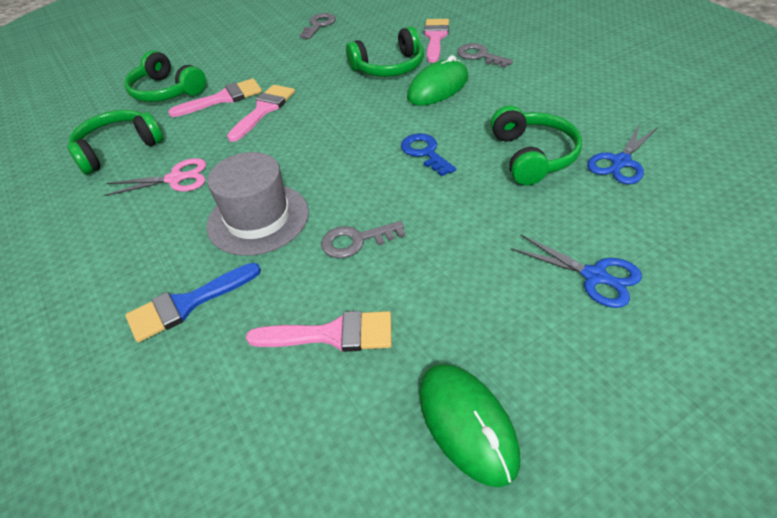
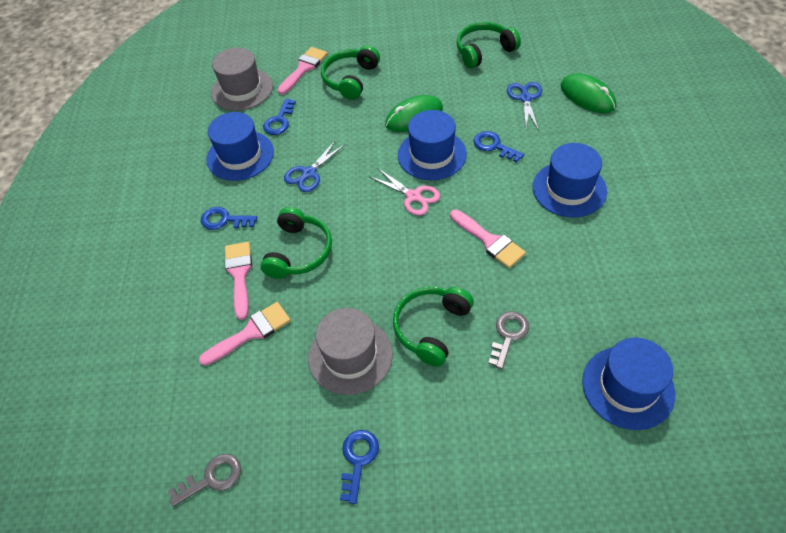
blue brush: 1 -> 0
blue hat: 0 -> 4
blue key: 1 -> 4
grey hat: 1 -> 2
grey key: 3 -> 2

